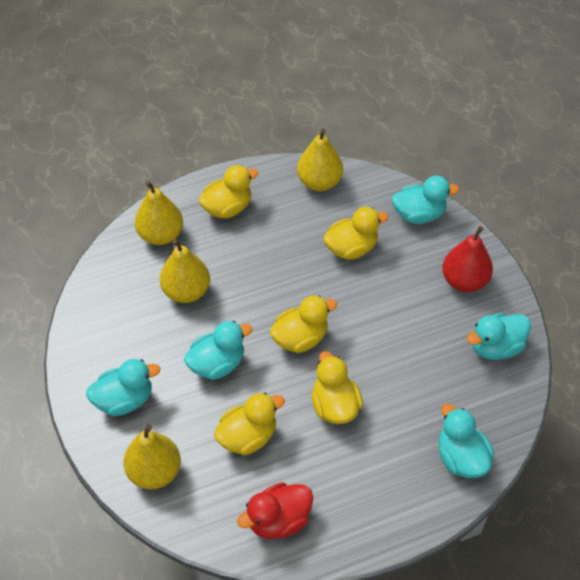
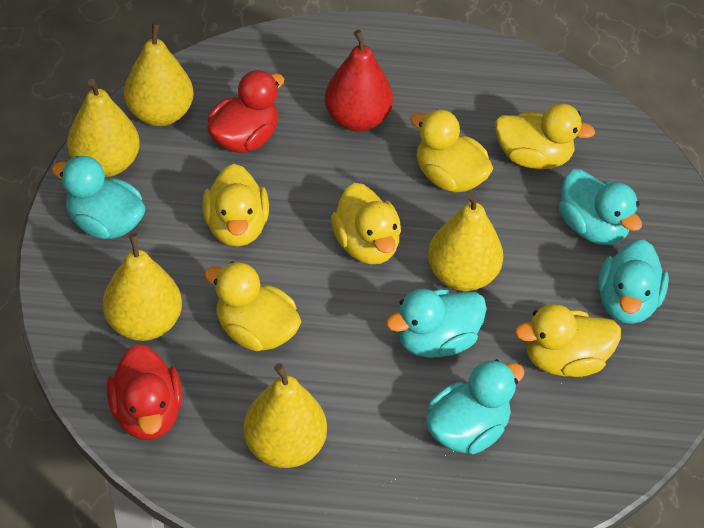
red duck: 1 -> 2
yellow duck: 5 -> 6
yellow pear: 4 -> 5

